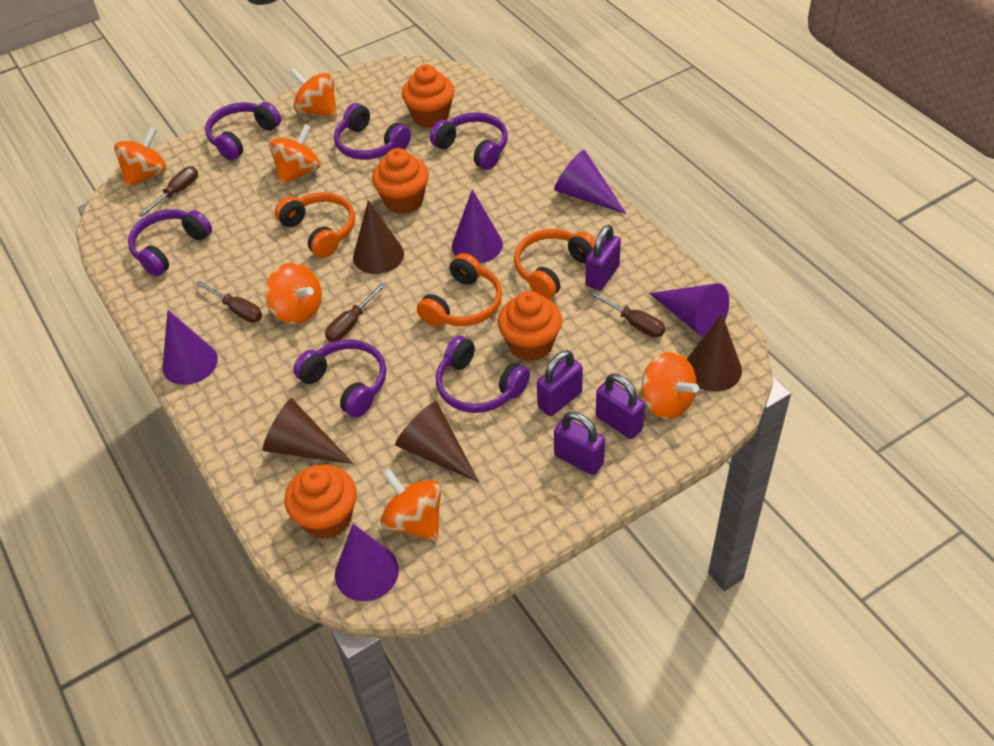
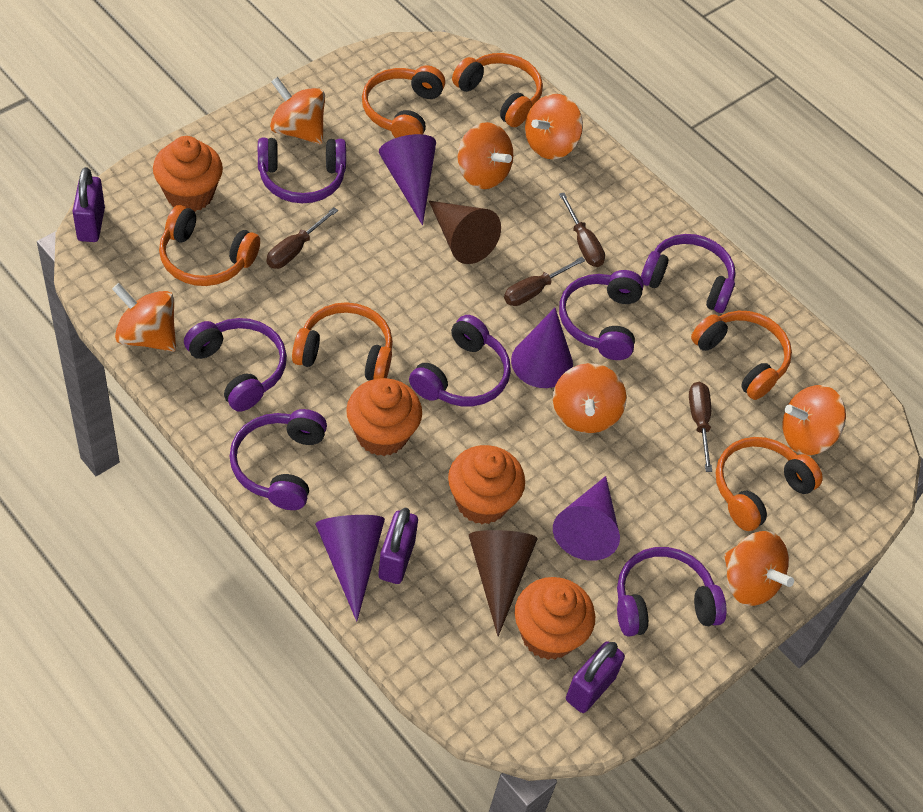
brown cone: 4 -> 2
orange headphones: 3 -> 6
orange spinning top: 6 -> 7
purple cone: 5 -> 4
purple headphones: 6 -> 7
purple padlock: 4 -> 3

